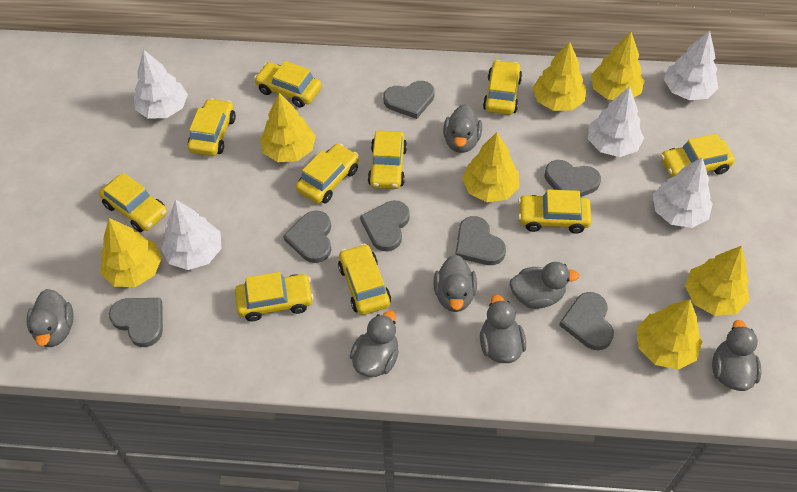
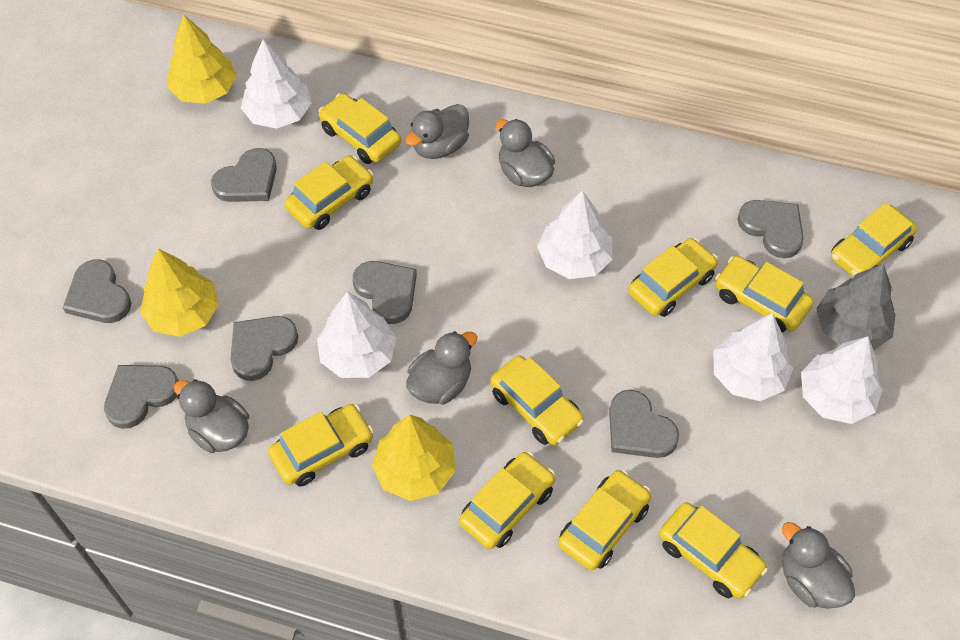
grey duck: 7 -> 5
grey tree: 0 -> 1
yellow tree: 7 -> 3

